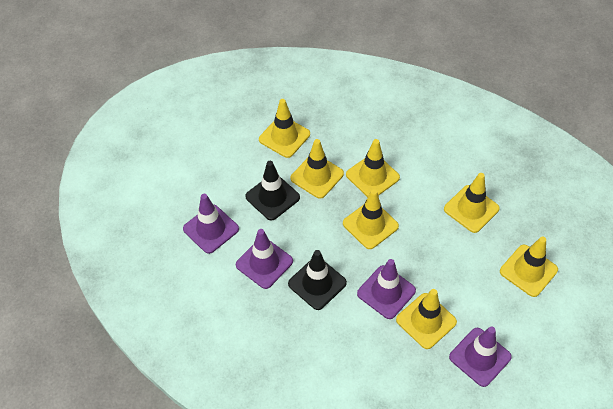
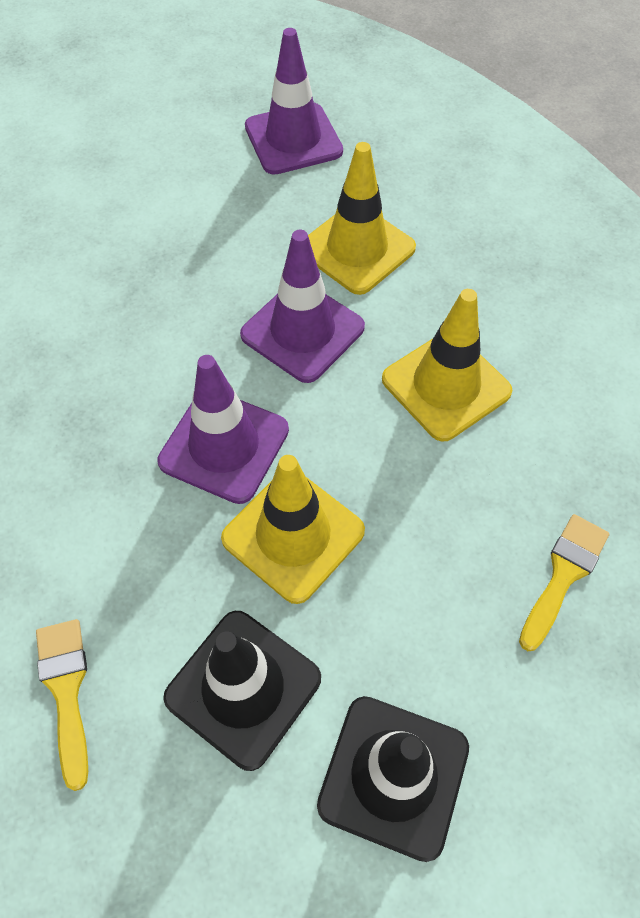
purple traffic cone: 4 -> 3
yellow brush: 0 -> 2
yellow traffic cone: 7 -> 3

